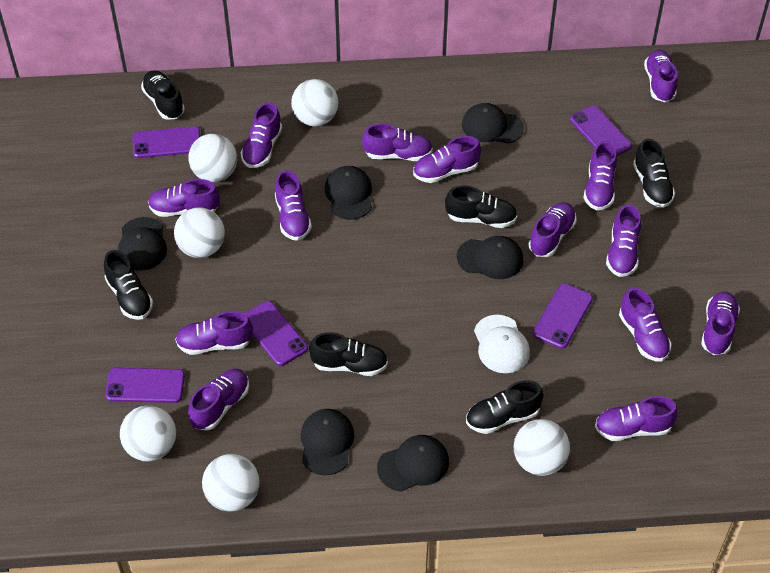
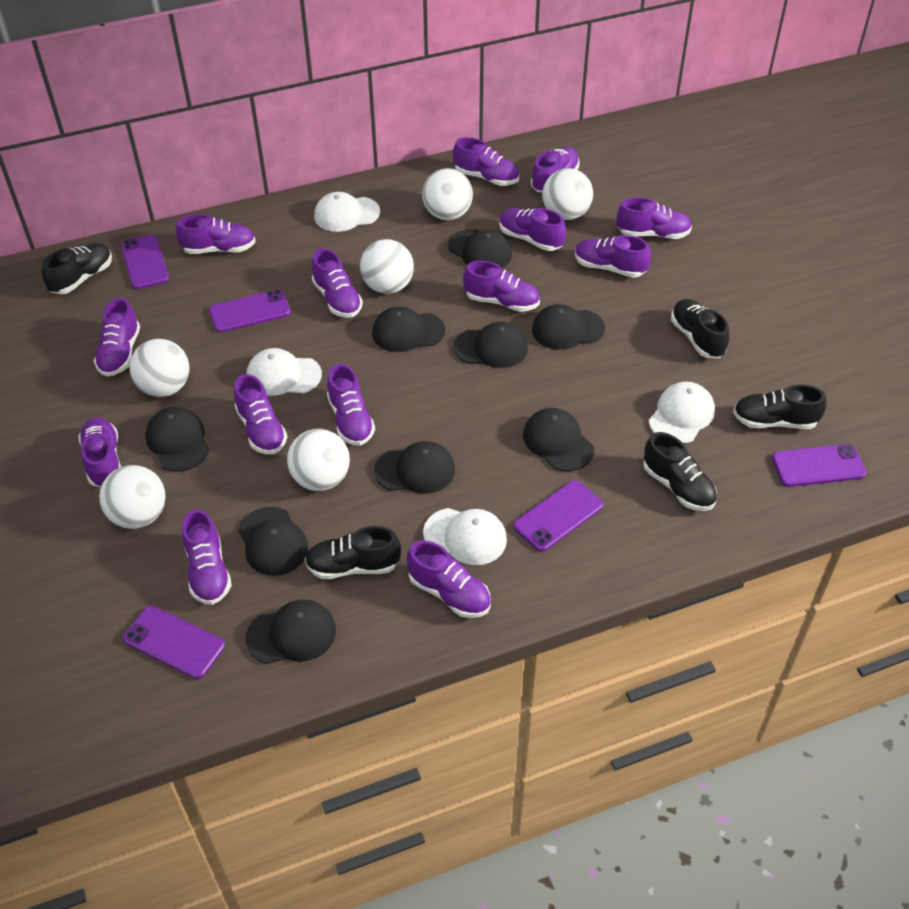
black cap: 6 -> 9
black shoe: 6 -> 5
white cap: 1 -> 4

